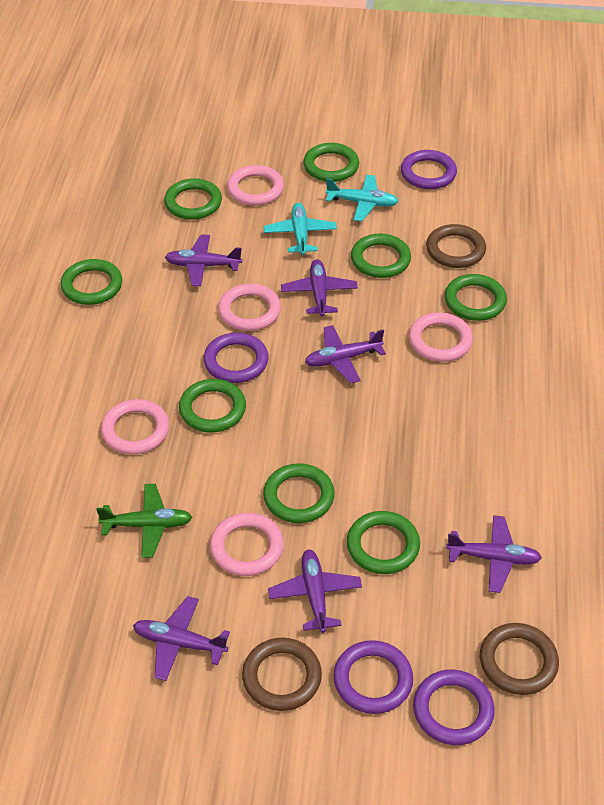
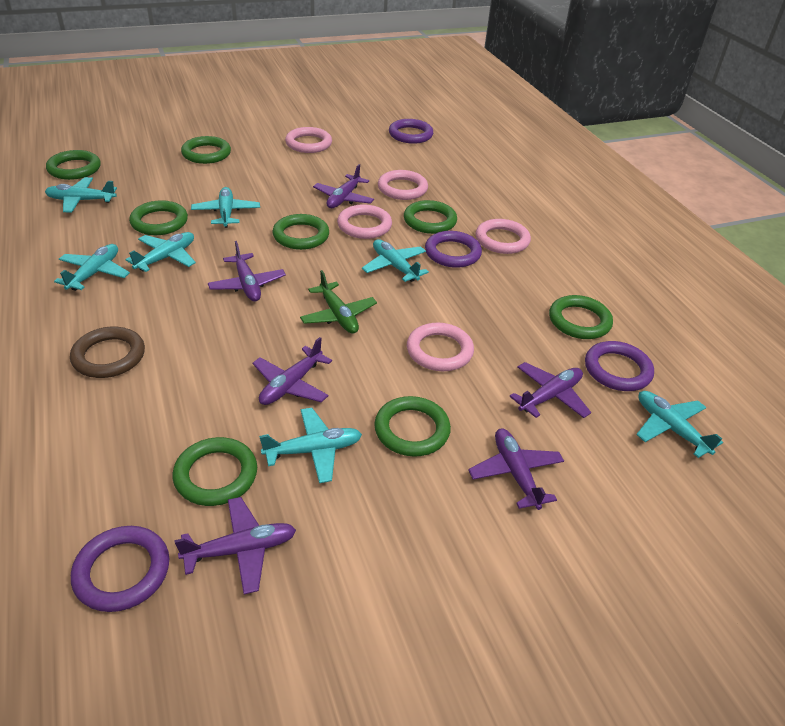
brown ring: 3 -> 1
turquoise plane: 2 -> 7

